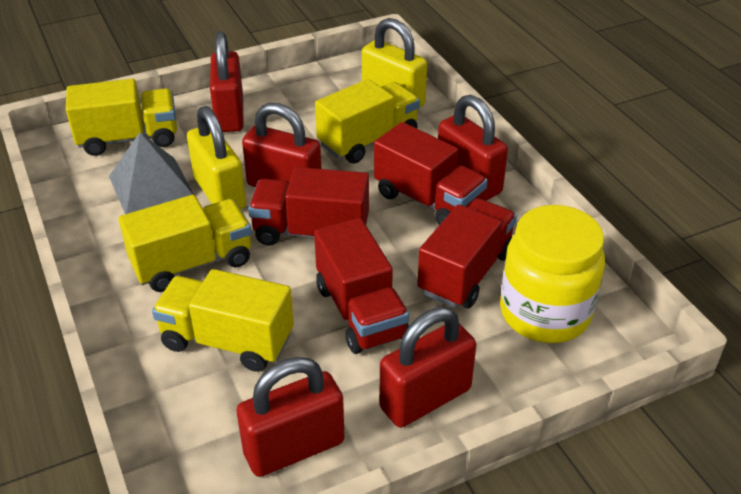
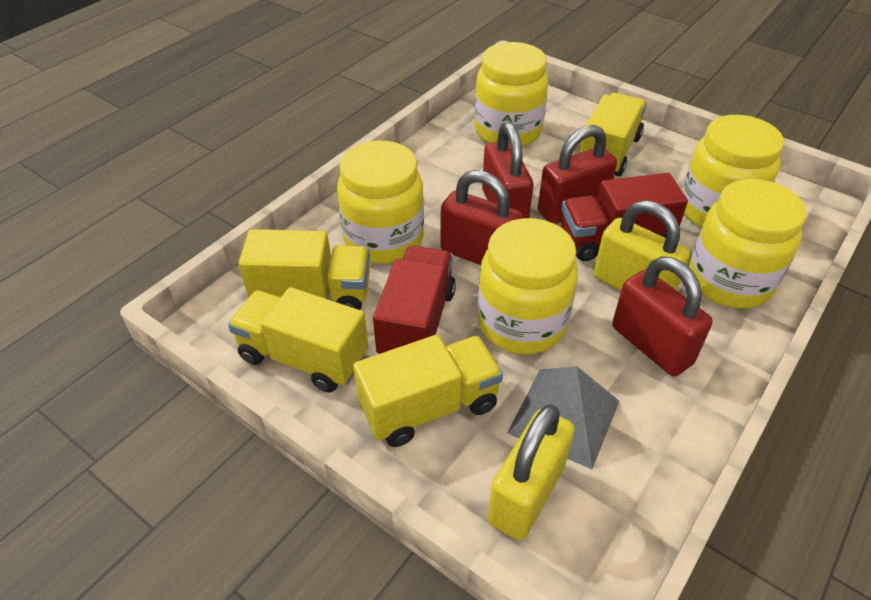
red padlock: 5 -> 4
red truck: 4 -> 2
yellow jar: 1 -> 5

